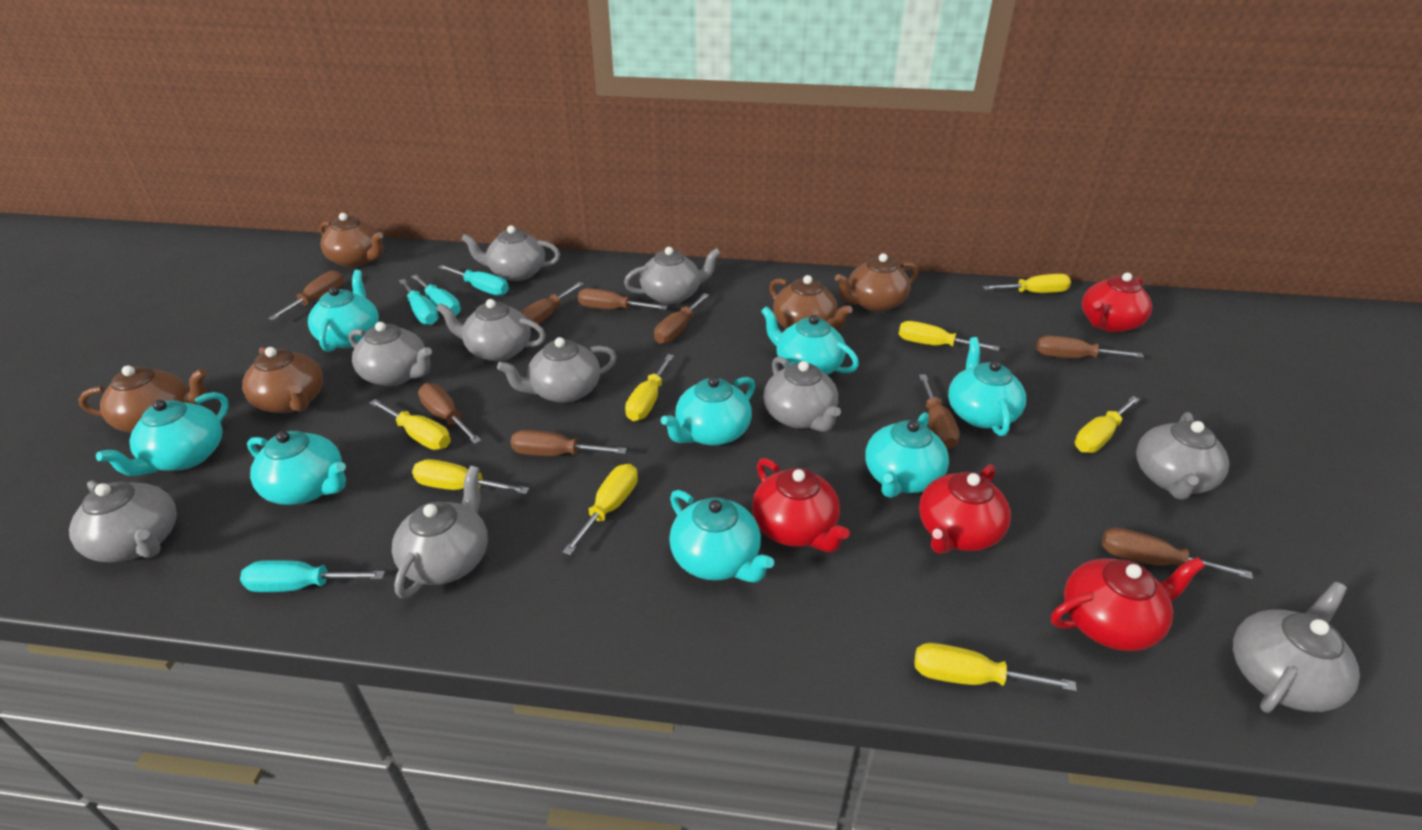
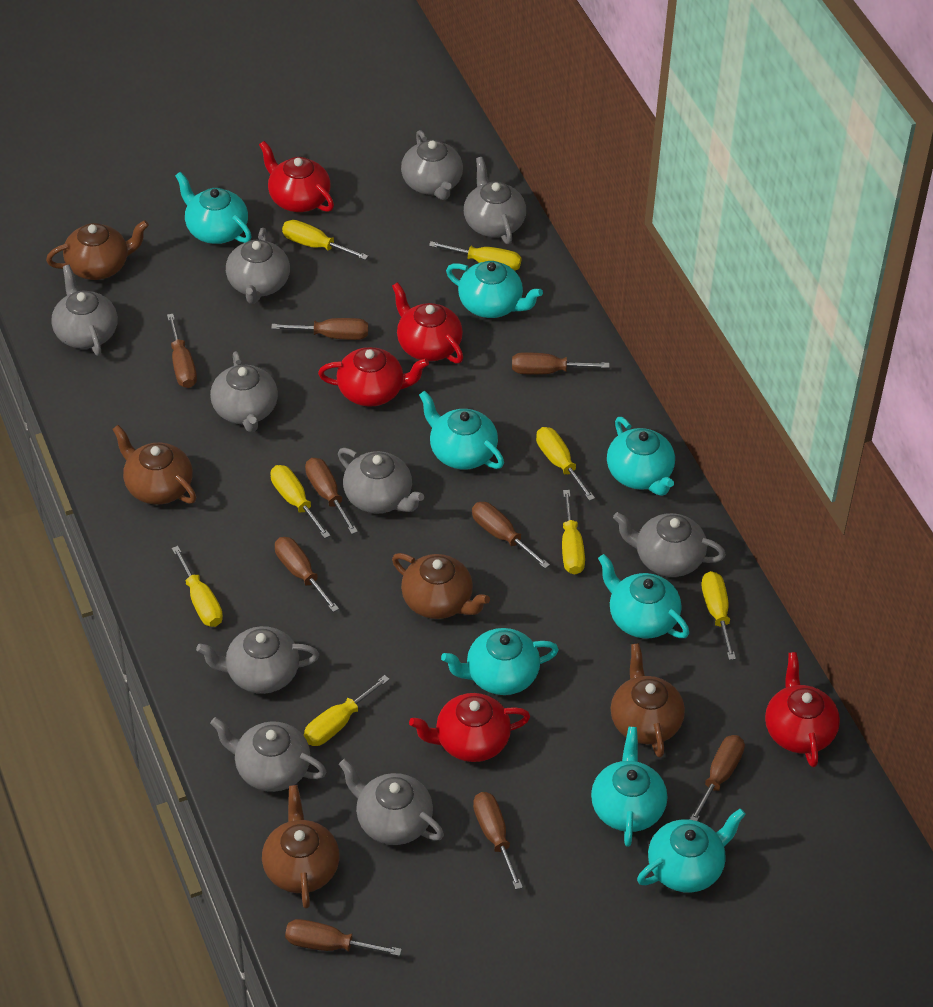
red teapot: 4 -> 5
turquoise screwdriver: 4 -> 0

